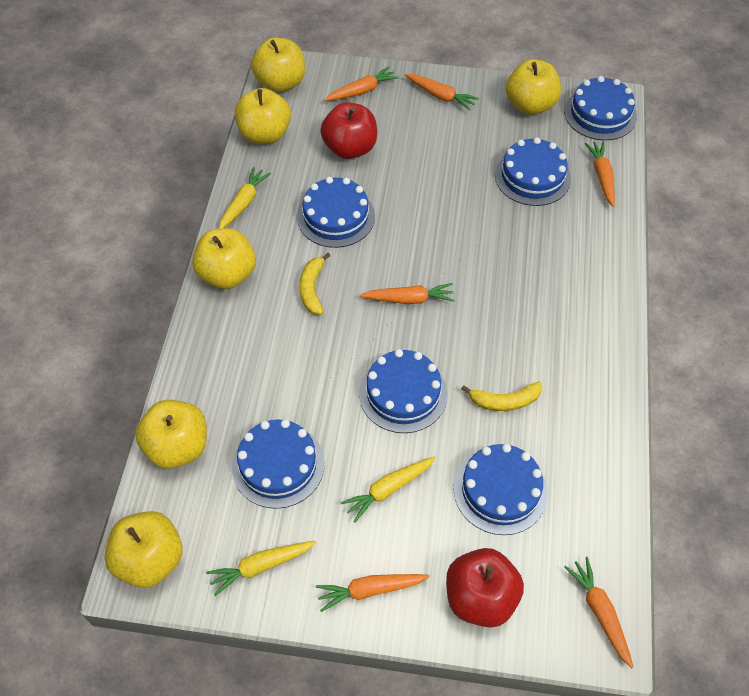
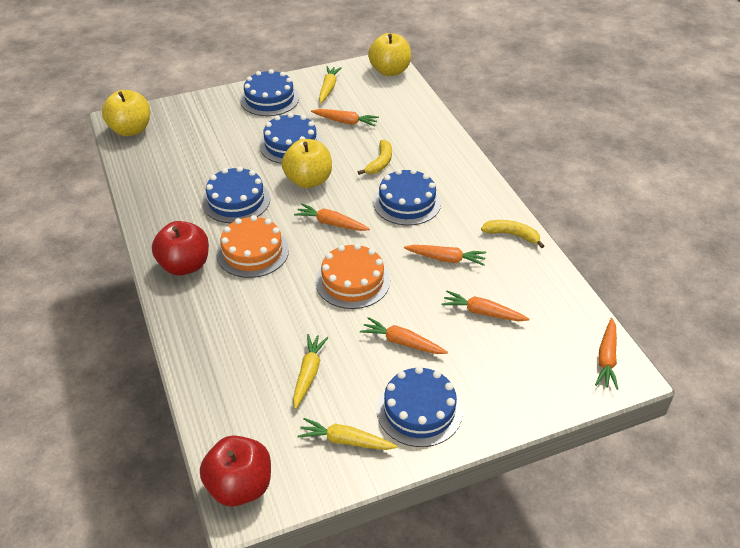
blue cake: 6 -> 5
orange cake: 0 -> 2
yellow apple: 6 -> 3

